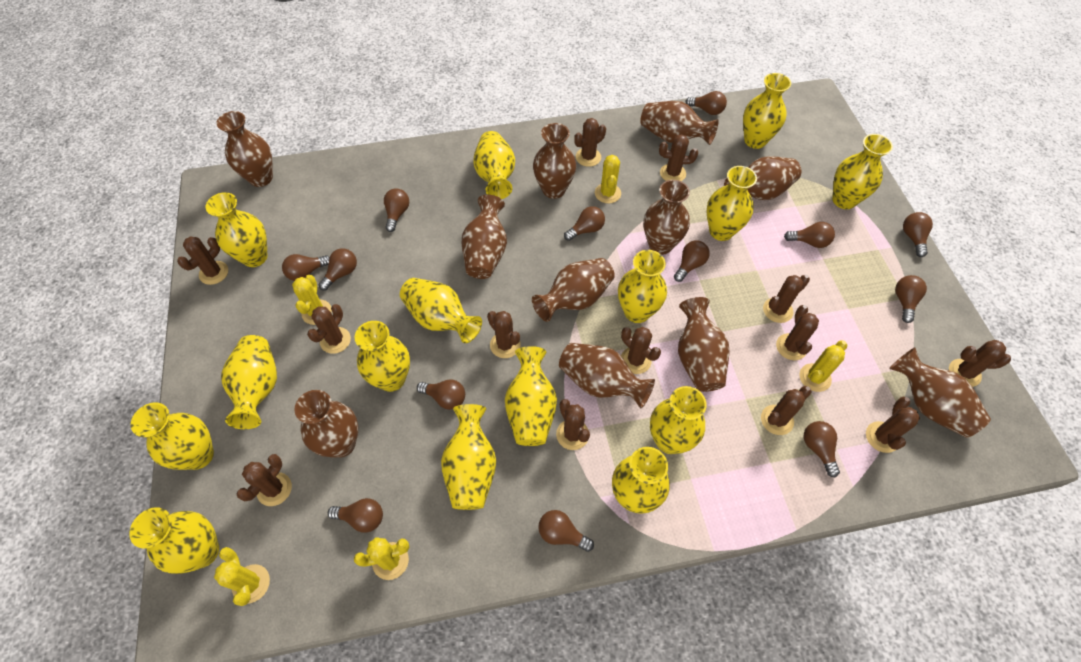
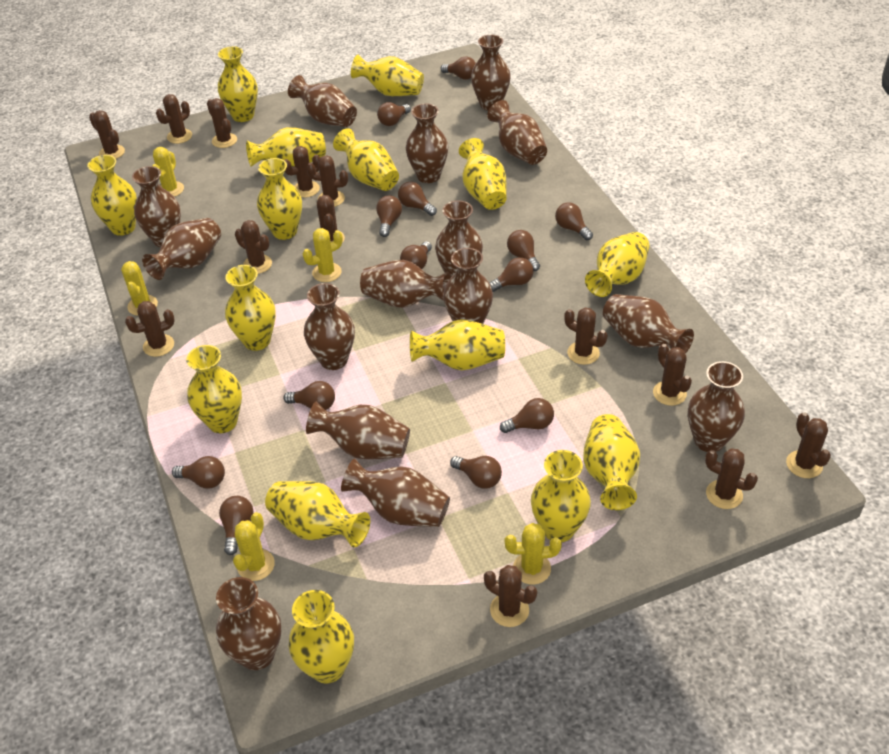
brown vase: 11 -> 15

